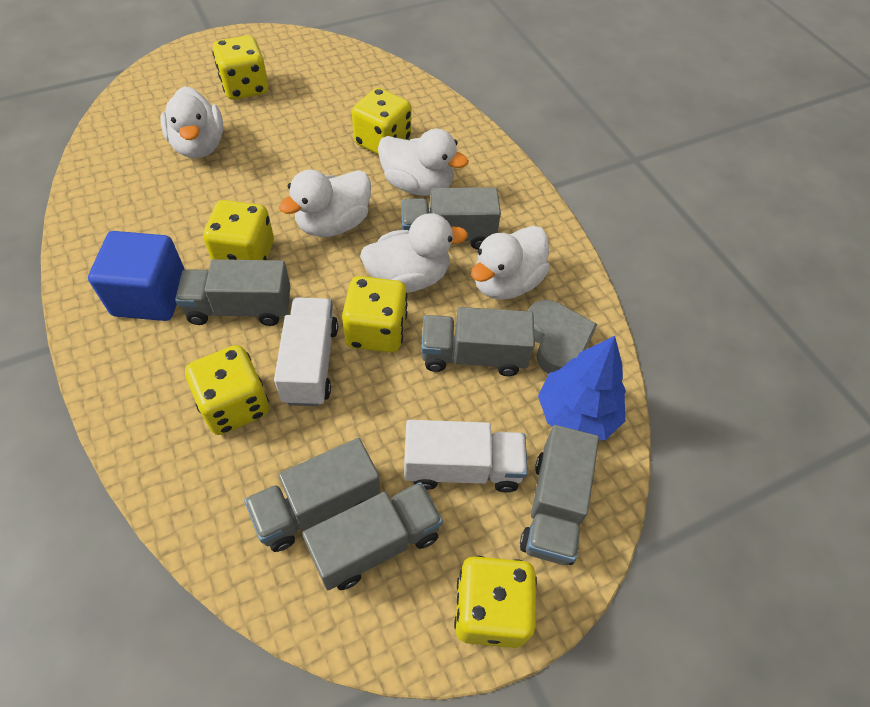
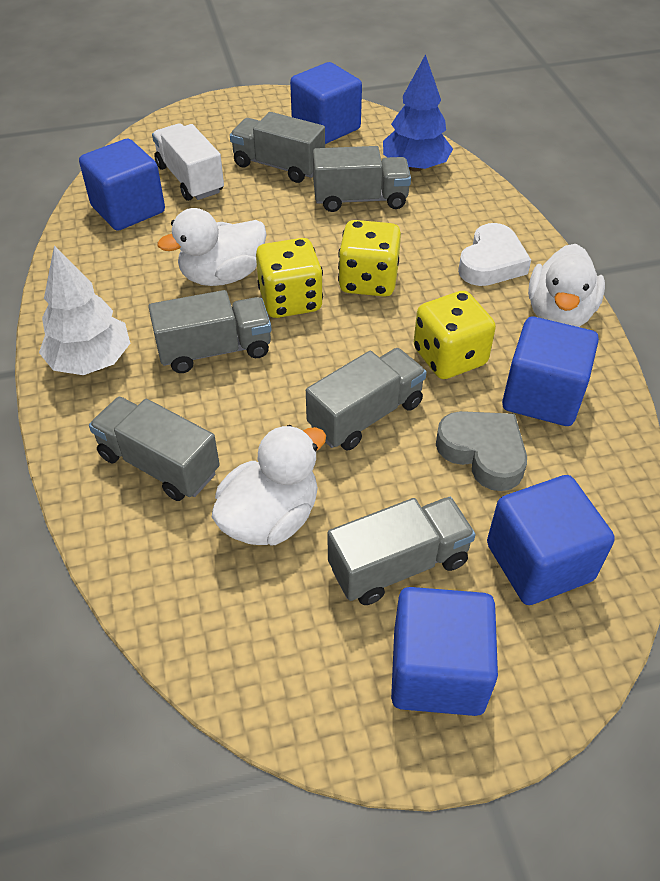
blue cube: 1 -> 5
white duck: 5 -> 3
white heart: 0 -> 1
white tree: 0 -> 1
white truck: 2 -> 1
yellow dice: 6 -> 3

